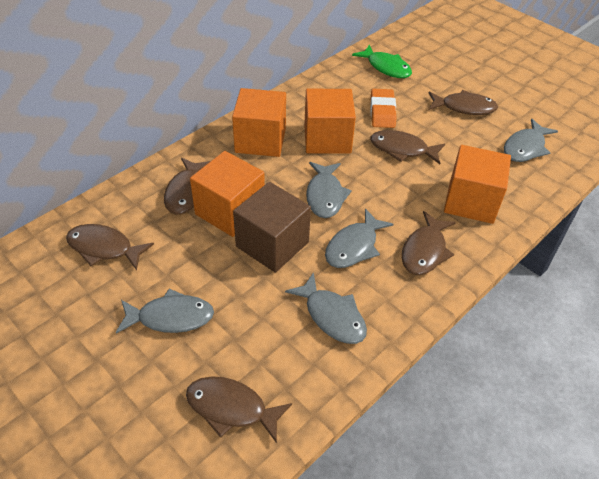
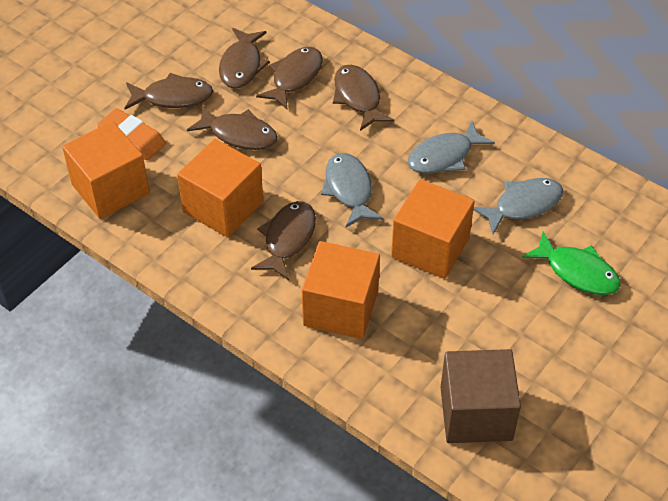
grey fish: 5 -> 3

